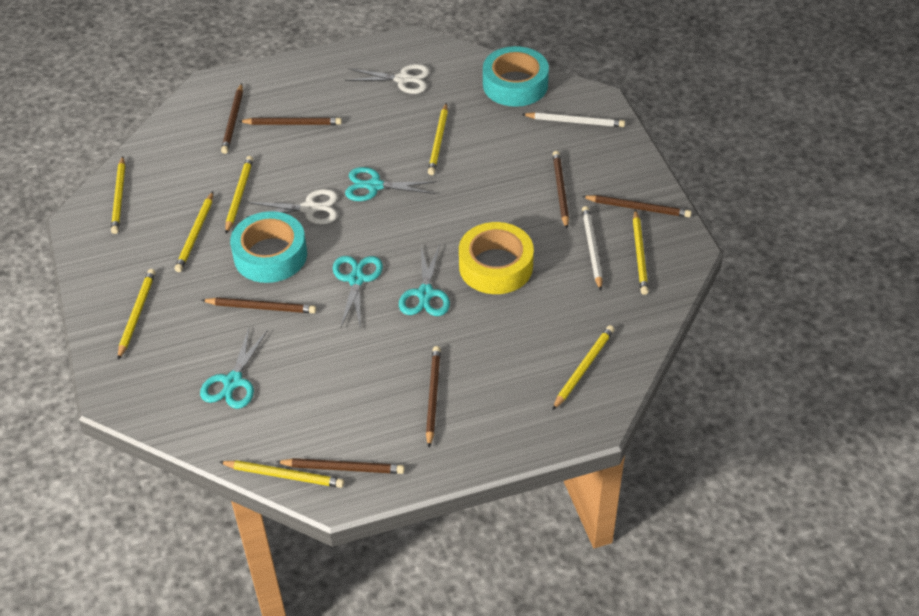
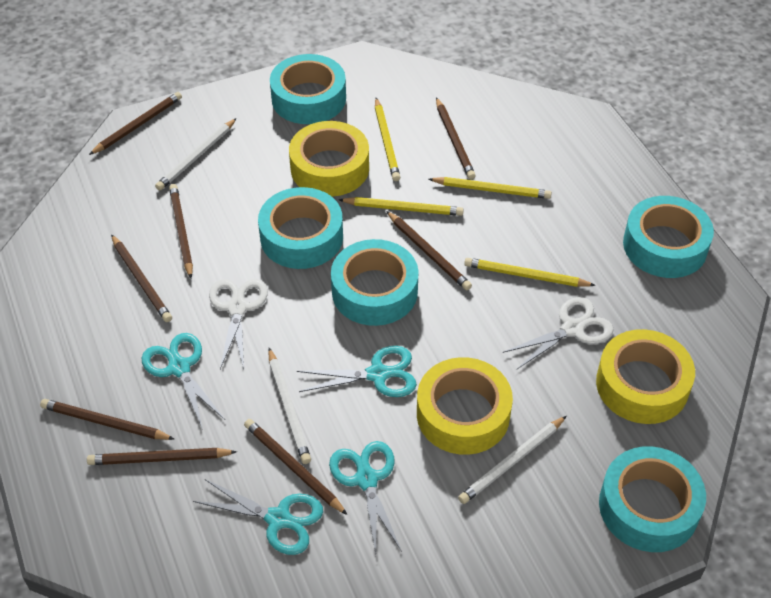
brown pencil: 7 -> 8
turquoise tape: 2 -> 5
white pencil: 2 -> 3
yellow pencil: 8 -> 4
yellow tape: 1 -> 3

